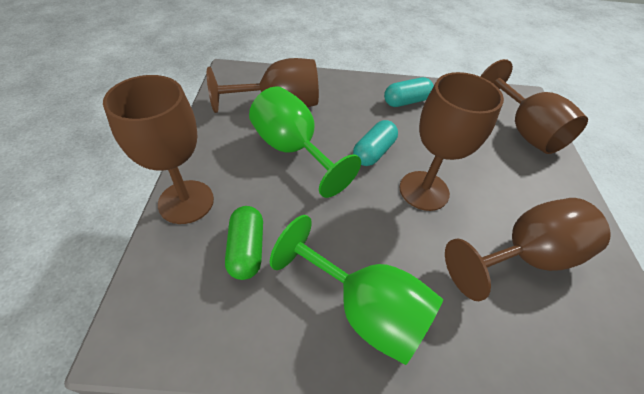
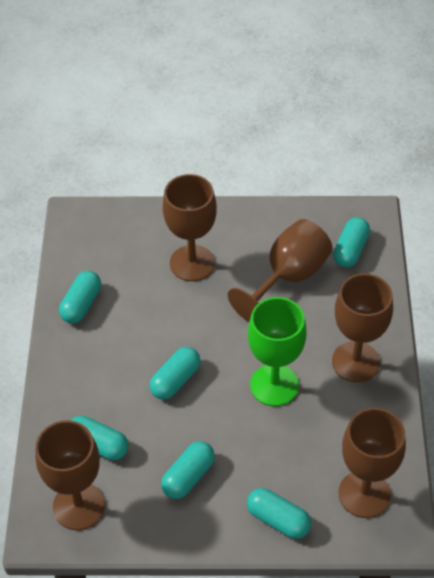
green capsule: 1 -> 0
green goblet: 2 -> 1
turquoise capsule: 2 -> 6

